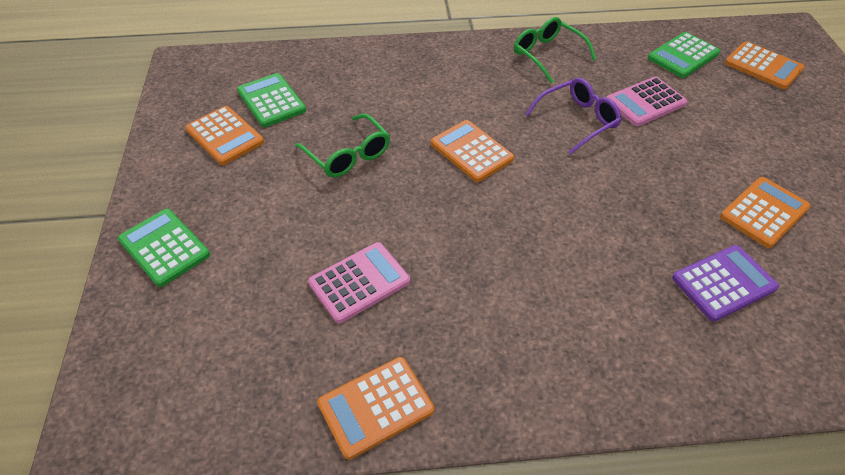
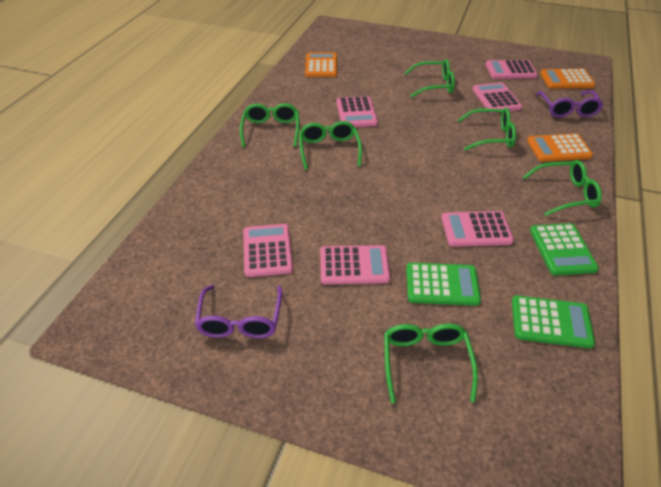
green glasses: 2 -> 6
orange calculator: 5 -> 3
pink calculator: 2 -> 6
purple calculator: 1 -> 0
purple glasses: 1 -> 2

